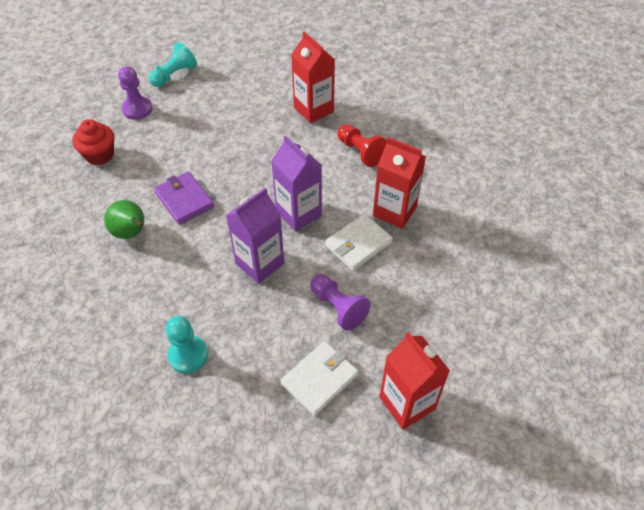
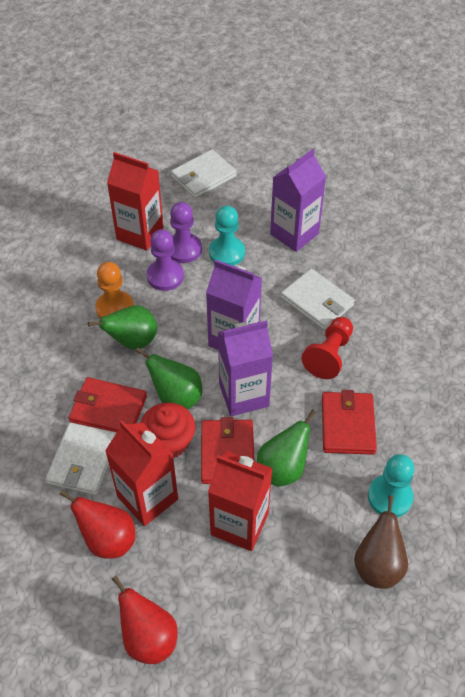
brown pear: 0 -> 1
green pear: 1 -> 3
orange pawn: 0 -> 1
purple carton: 2 -> 3
purple wallet: 1 -> 0
red pear: 0 -> 2
red wallet: 0 -> 3
white wallet: 2 -> 3

